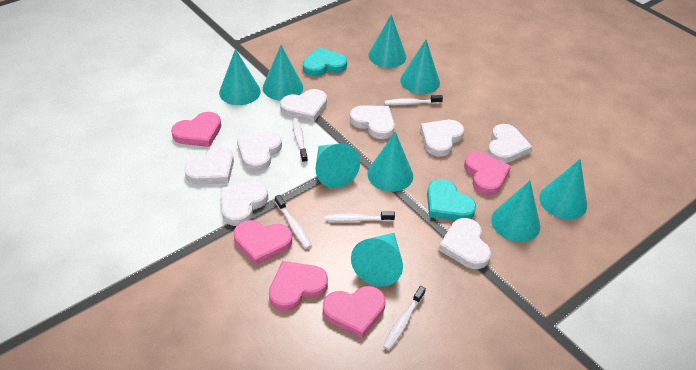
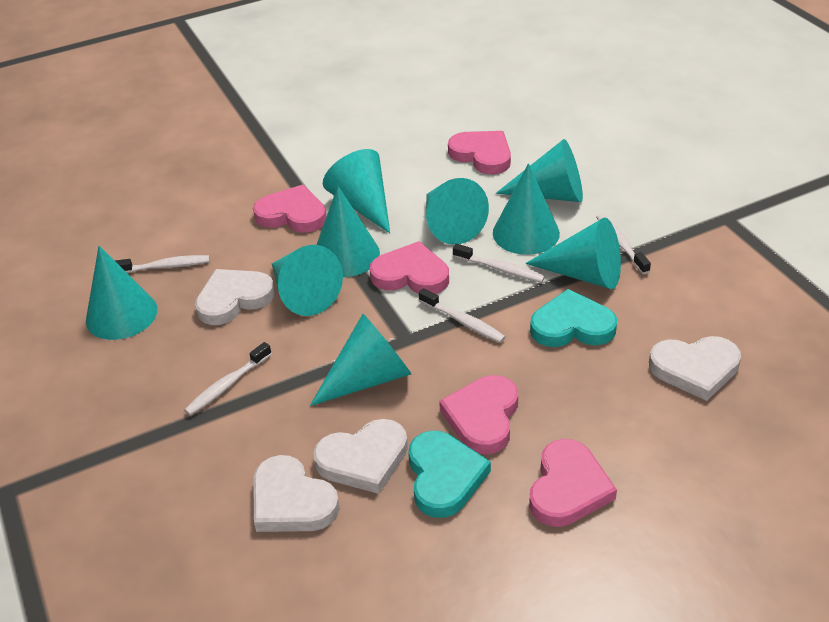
white heart: 8 -> 4

